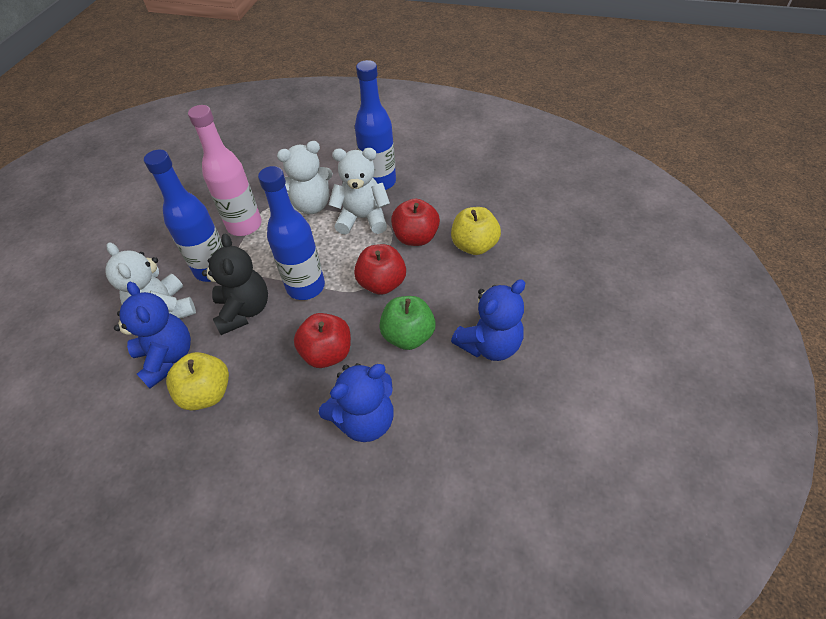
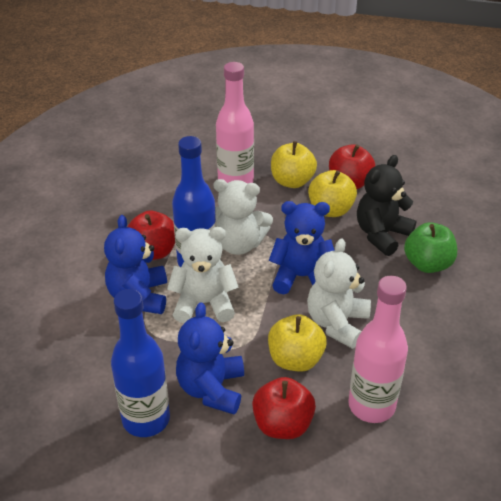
blue bottle: 3 -> 2
pink bottle: 1 -> 2
yellow apple: 2 -> 3

